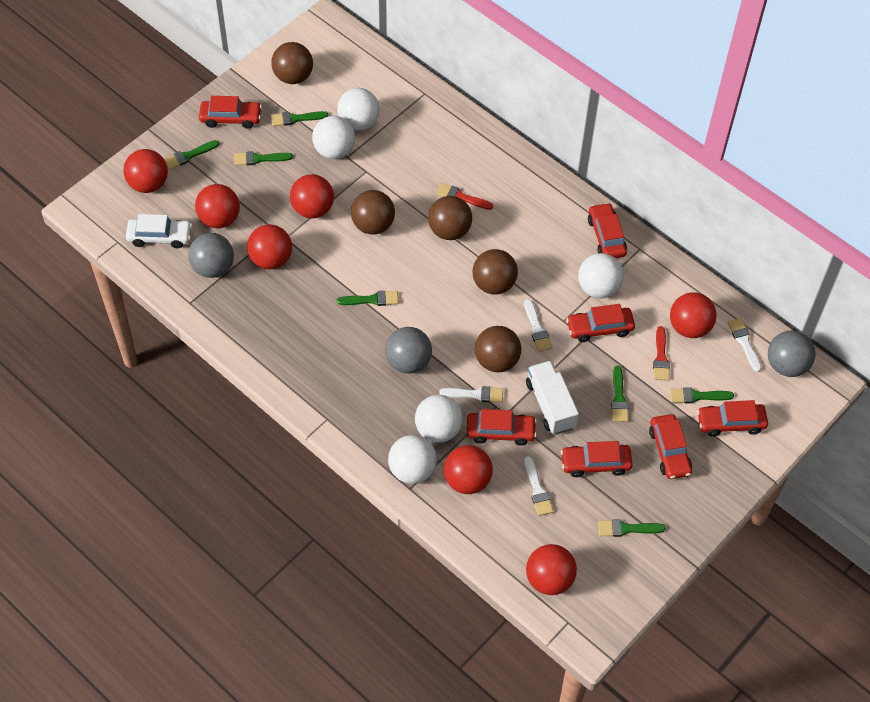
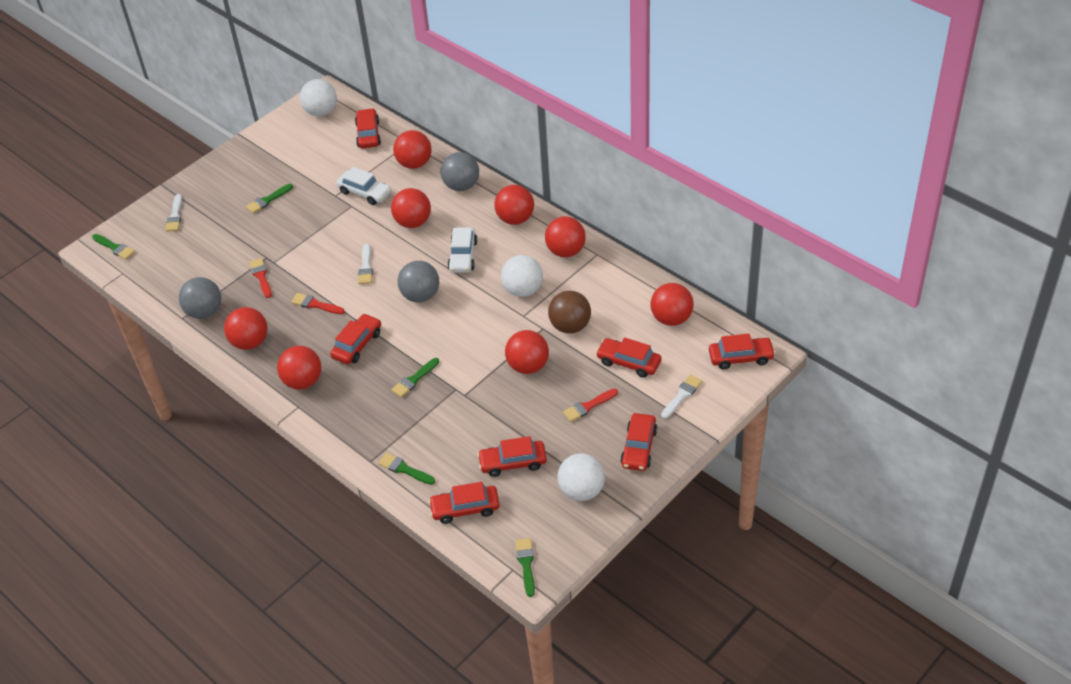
brown ball: 5 -> 1
green brush: 7 -> 5
red ball: 7 -> 8
red brush: 2 -> 3
white ball: 5 -> 3
white brush: 4 -> 3
white car: 1 -> 2
white truck: 1 -> 0

